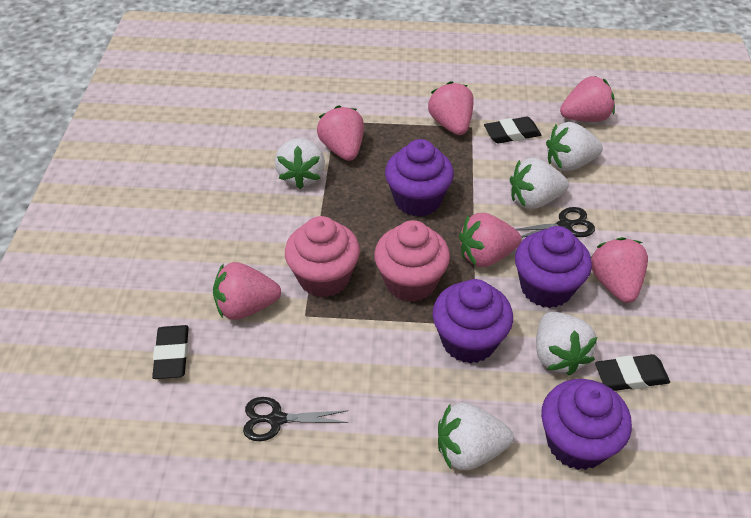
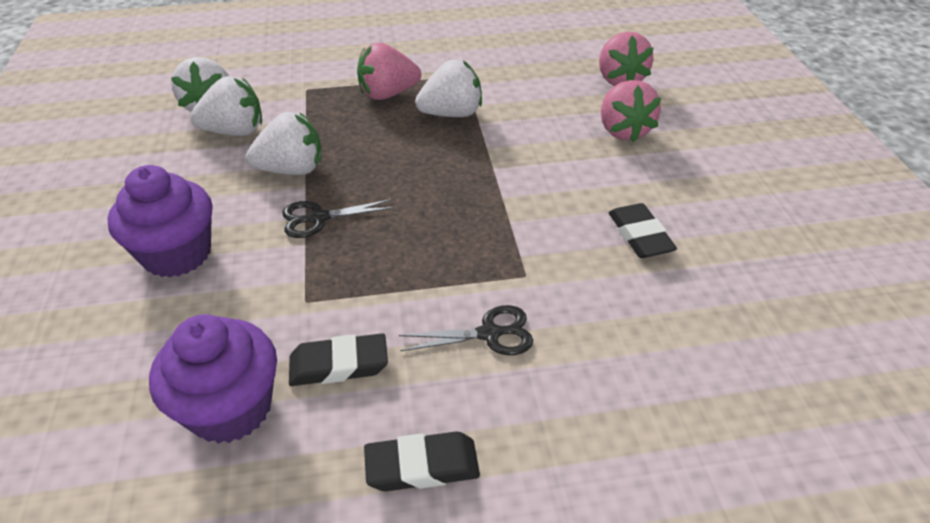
pink cupcake: 2 -> 0
pink strawberry: 6 -> 3
purple cupcake: 4 -> 2
white strawberry: 5 -> 4

